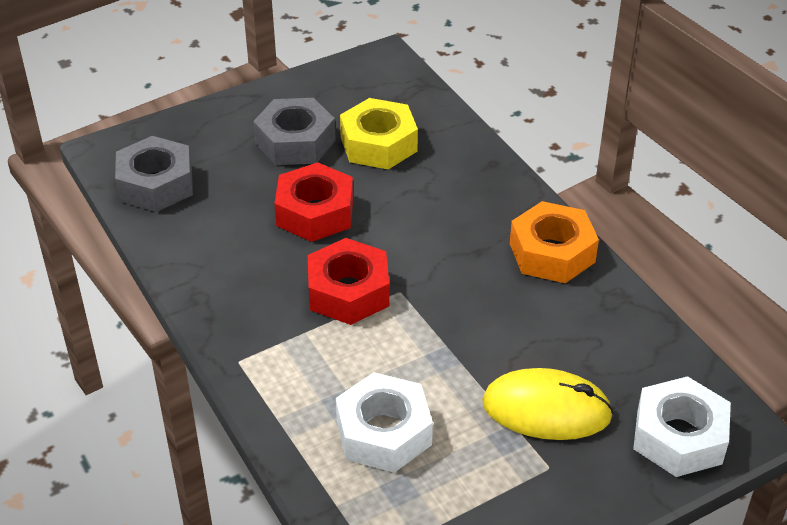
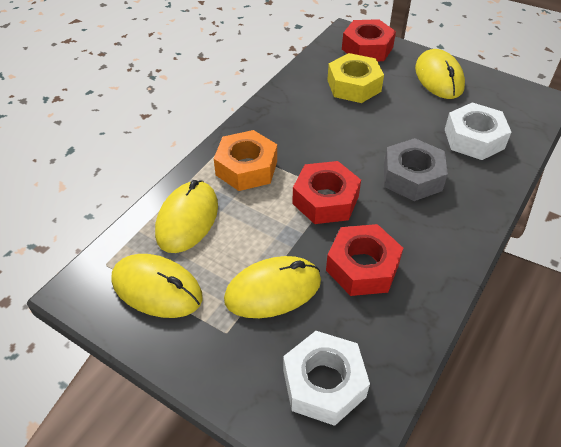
grey nut: 2 -> 1
red nut: 2 -> 3
yellow mouse: 1 -> 4

